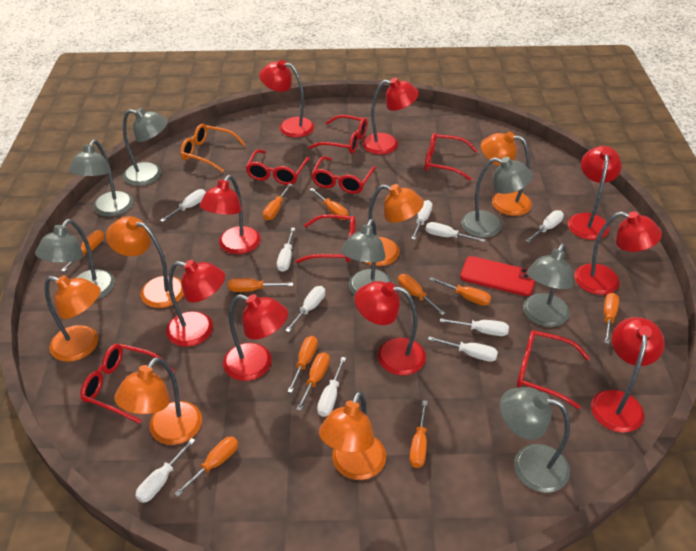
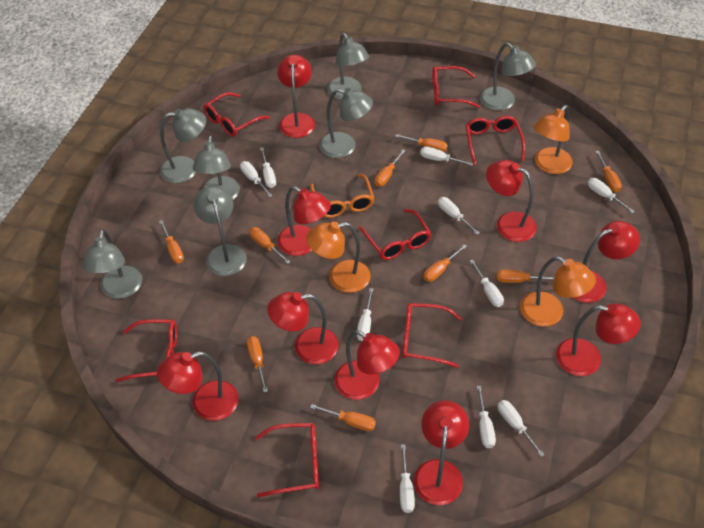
orange lamp: 6 -> 3
orange screwdriver: 11 -> 9
red phone: 1 -> 0

